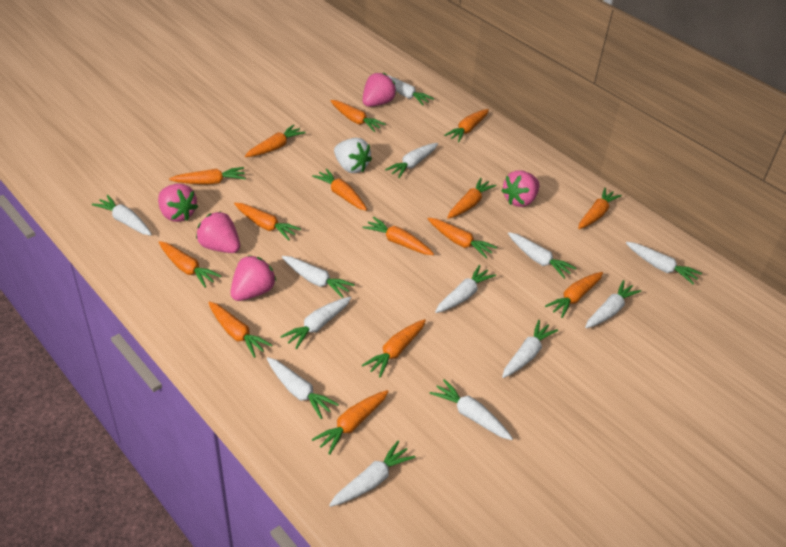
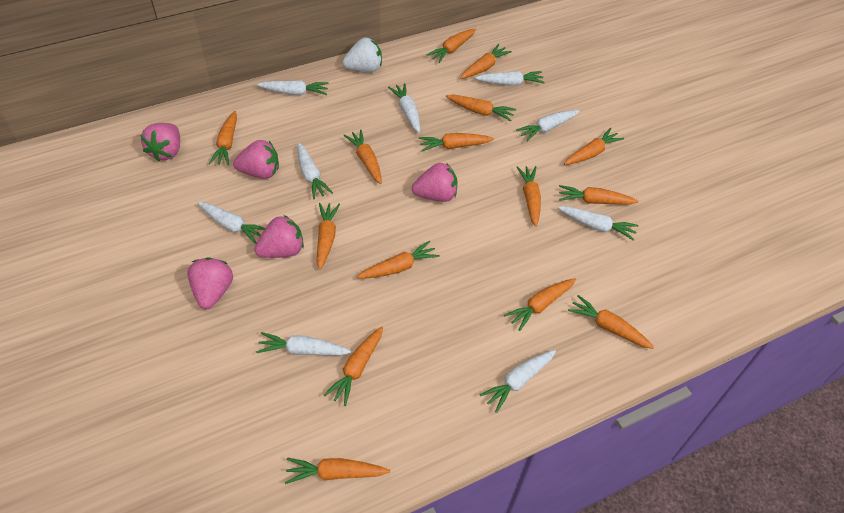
white carrot: 13 -> 9

